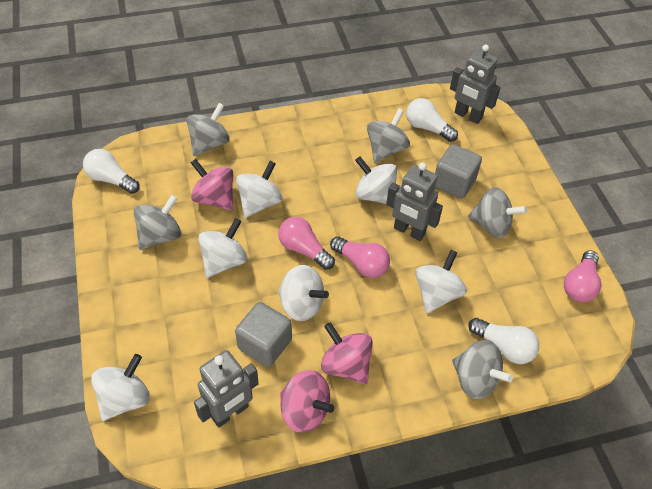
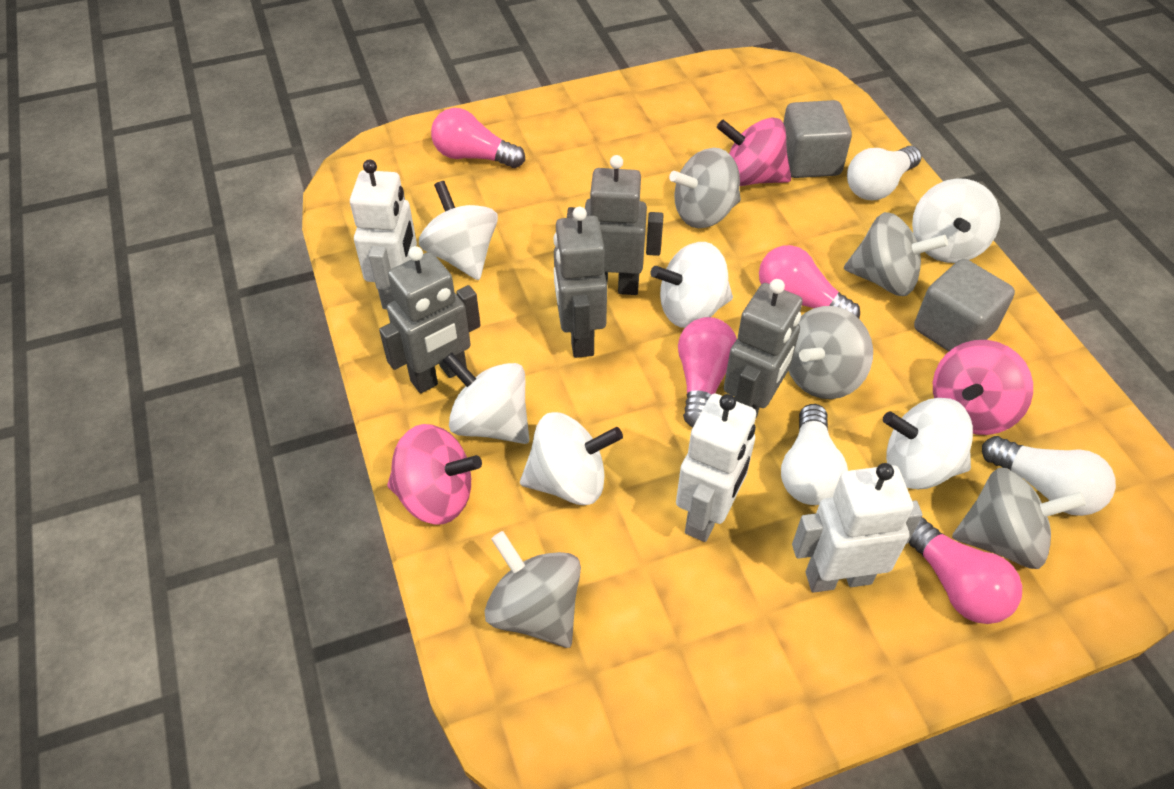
grey robot: 3 -> 4
pink light bulb: 3 -> 4
white robot: 0 -> 3

